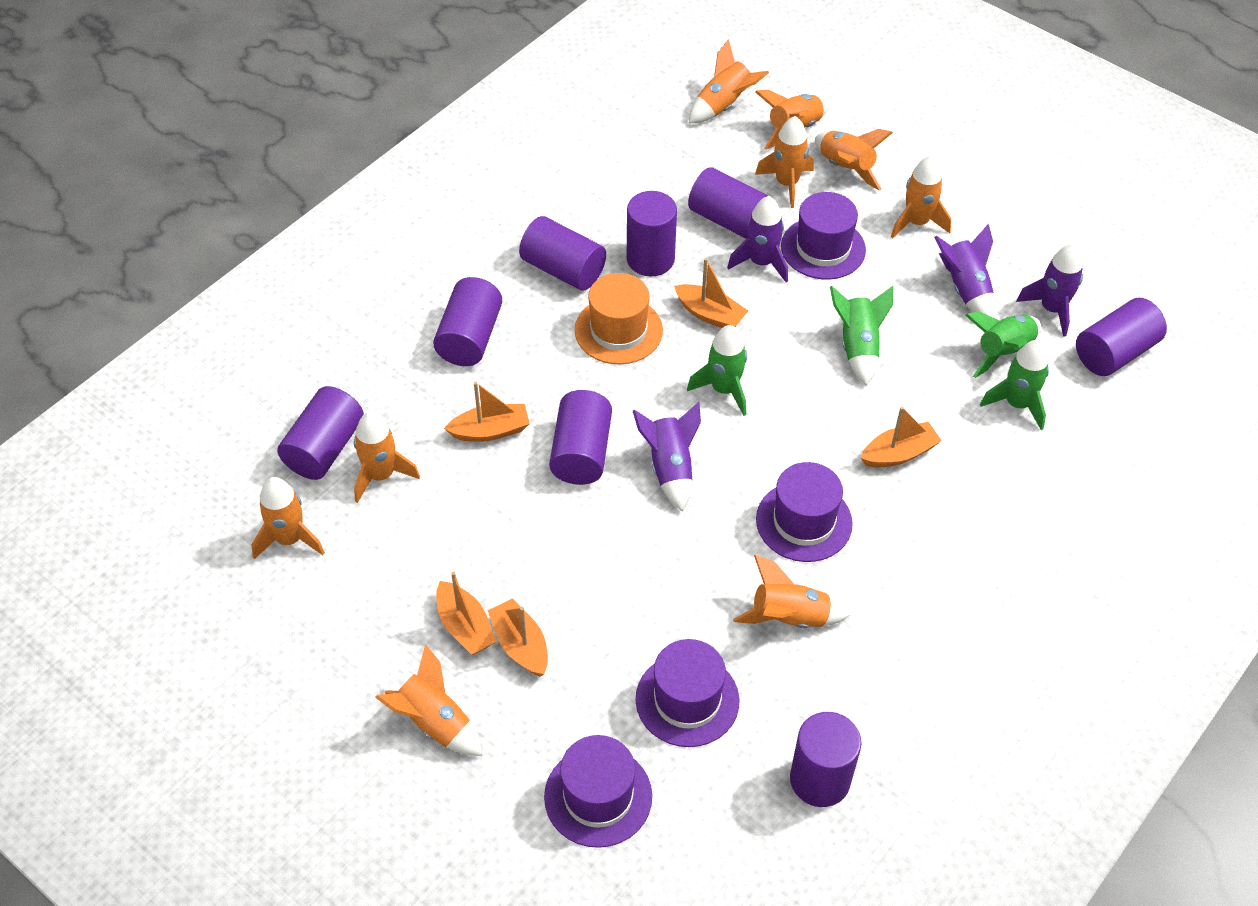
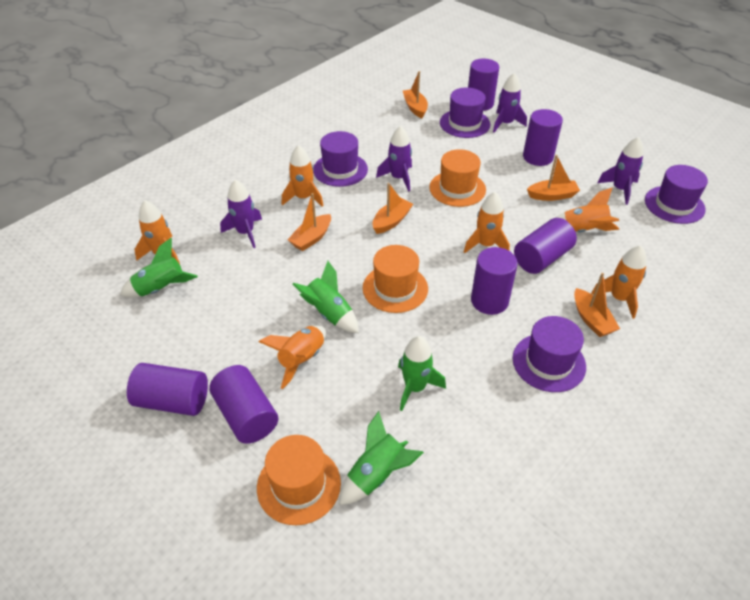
orange hat: 1 -> 3
orange rocket: 9 -> 6
purple cylinder: 8 -> 6

